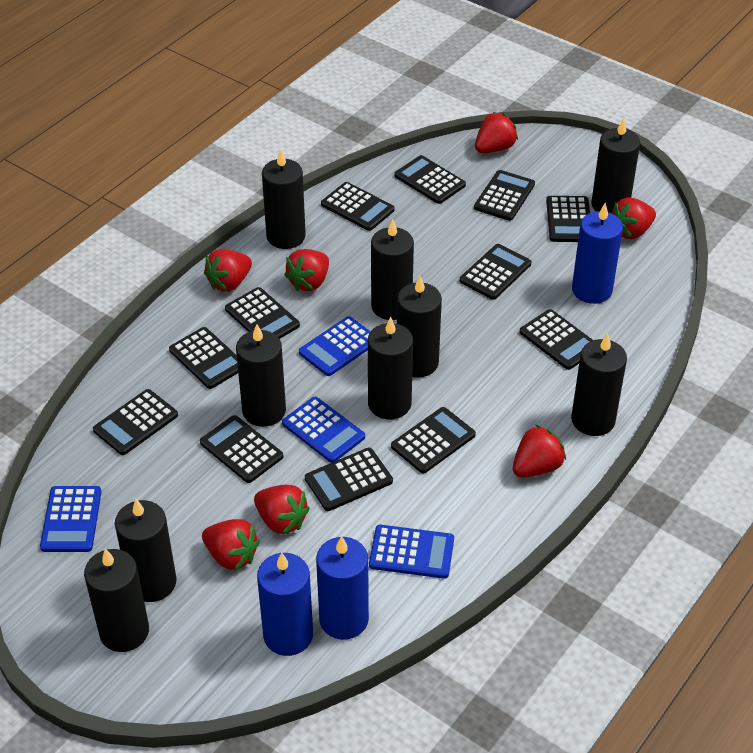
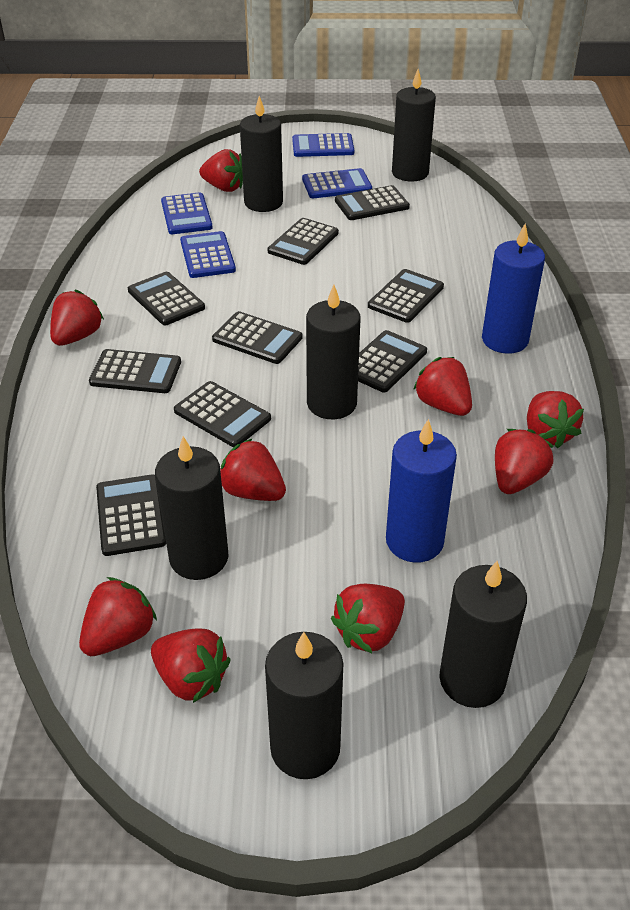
black calculator: 12 -> 9
black candle: 9 -> 6
blue candle: 3 -> 2
red strawberry: 7 -> 9

